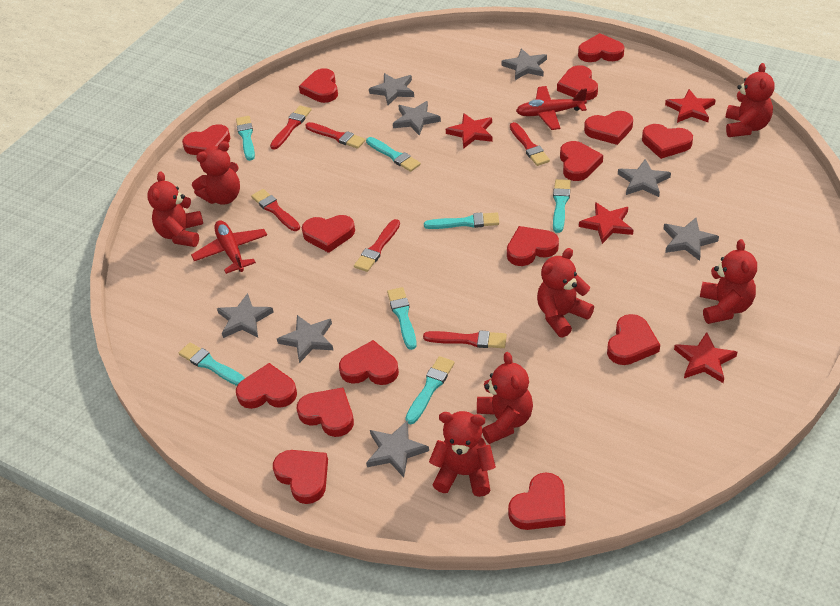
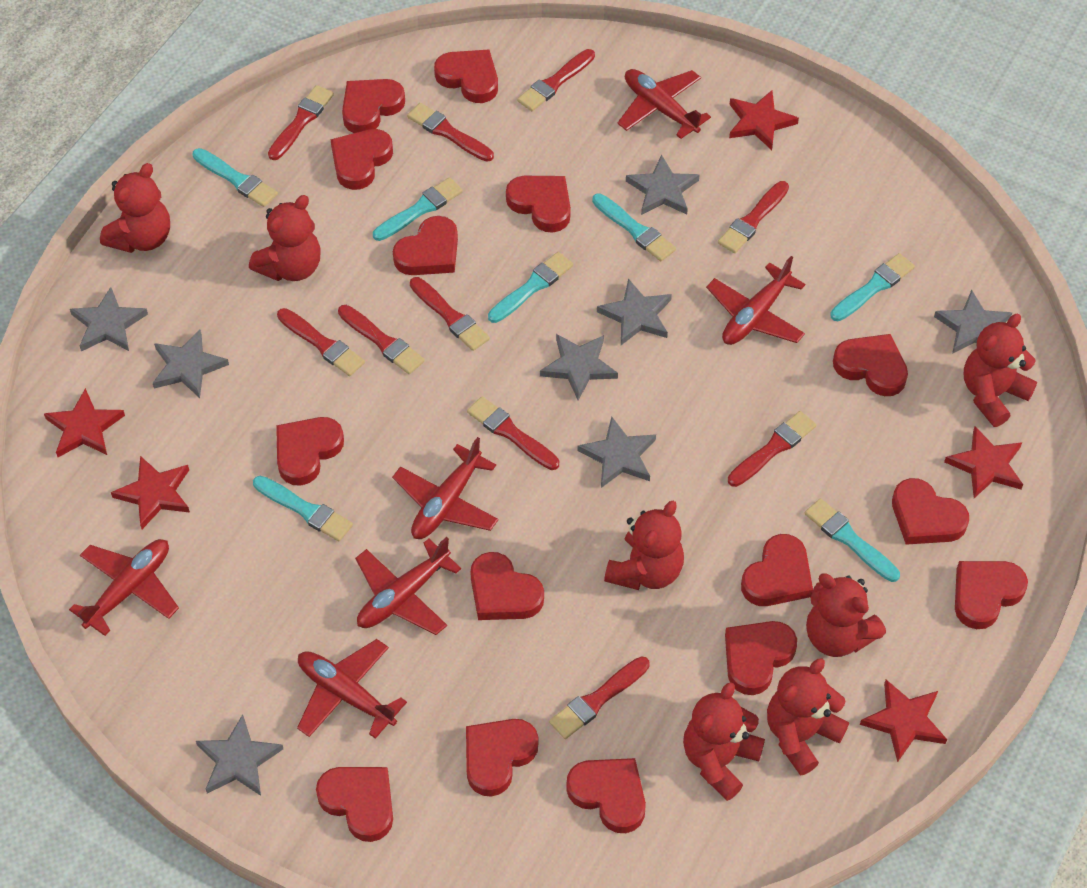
red brush: 6 -> 10
red plane: 2 -> 6
red star: 4 -> 5

